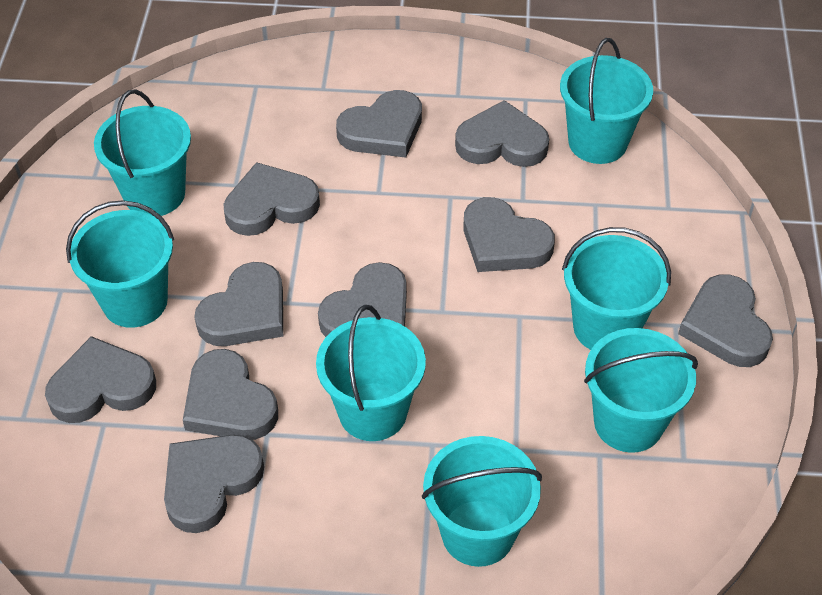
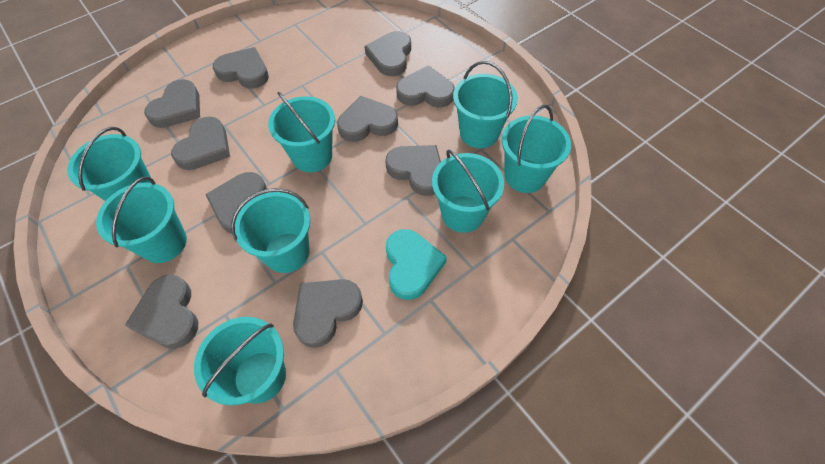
turquoise bucket: 7 -> 8
turquoise heart: 0 -> 1

